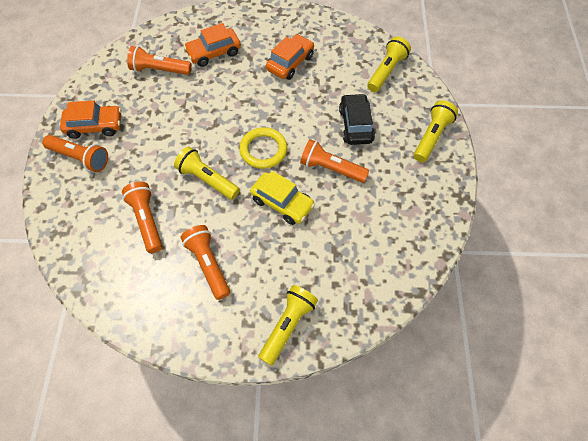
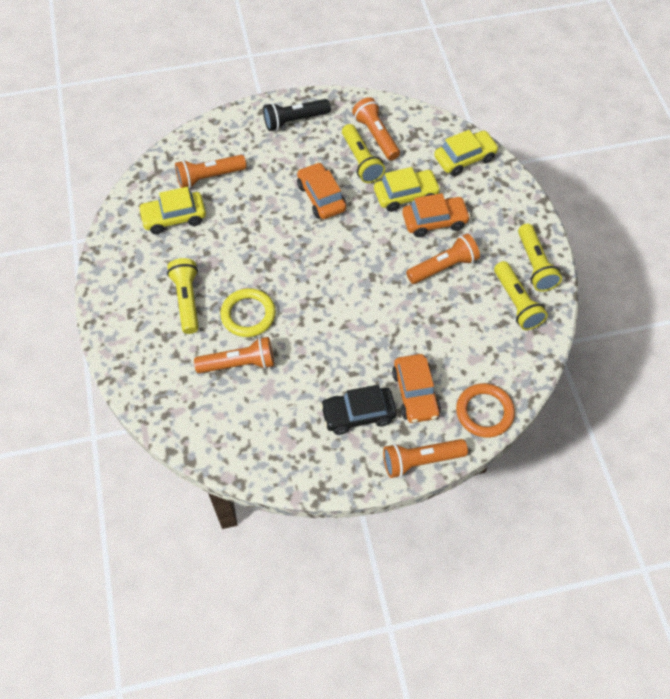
black flashlight: 0 -> 1
orange ring: 0 -> 1
yellow car: 1 -> 3

